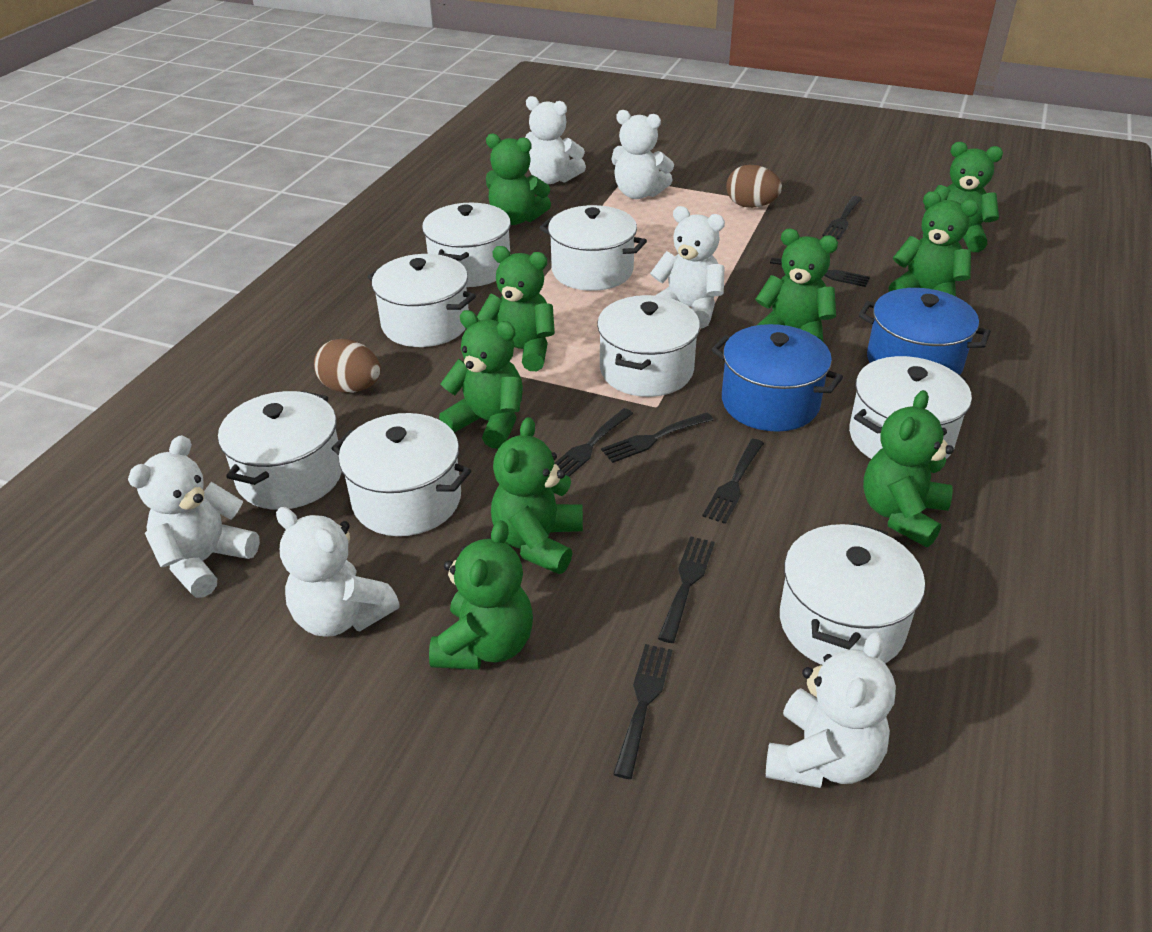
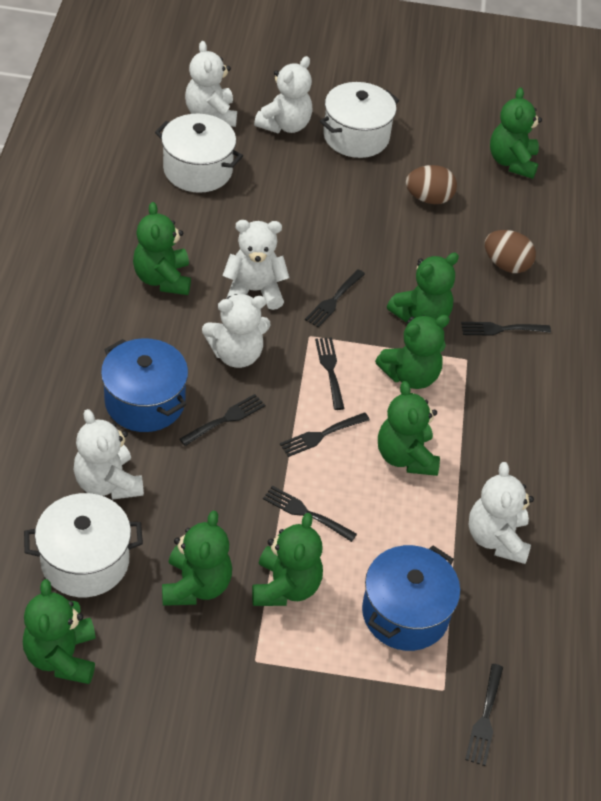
green teddy bear: 9 -> 8
white pot: 8 -> 3

